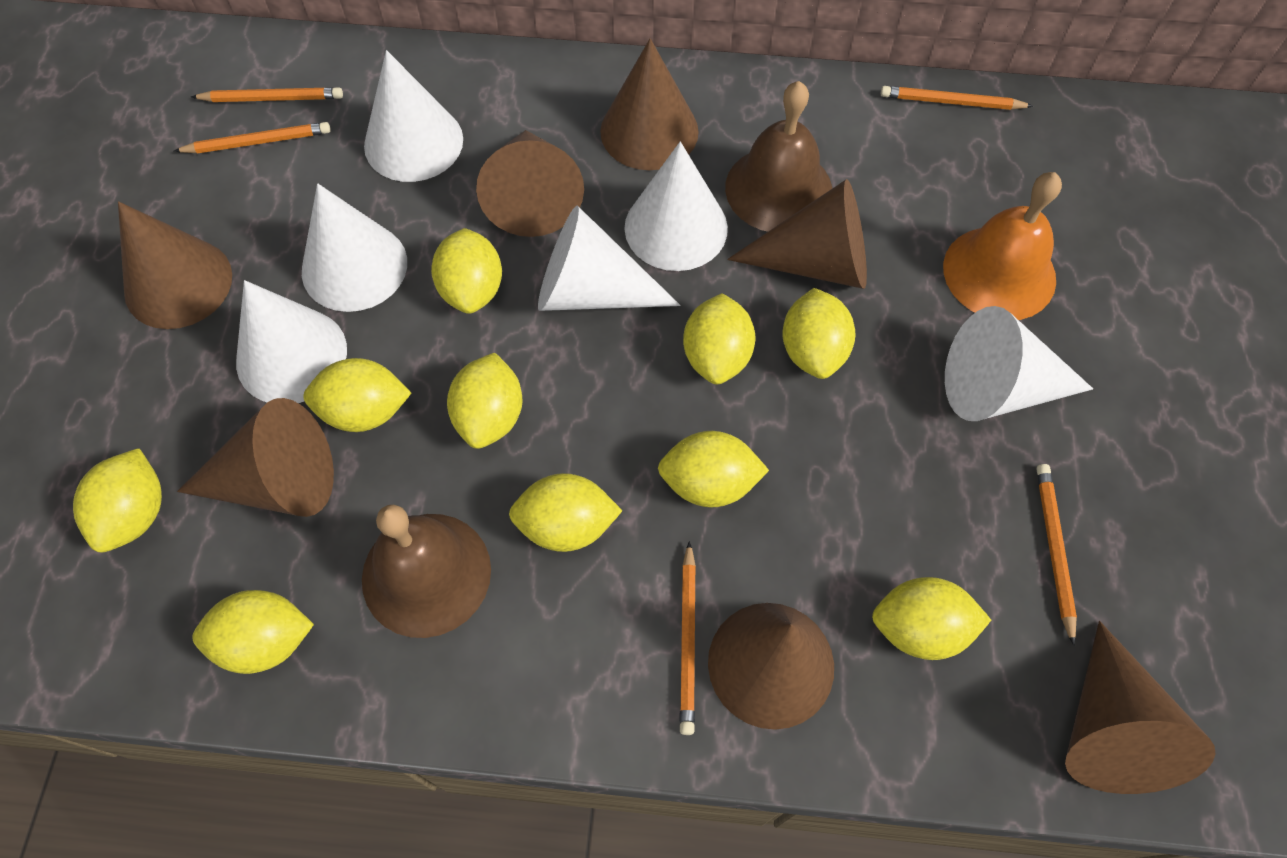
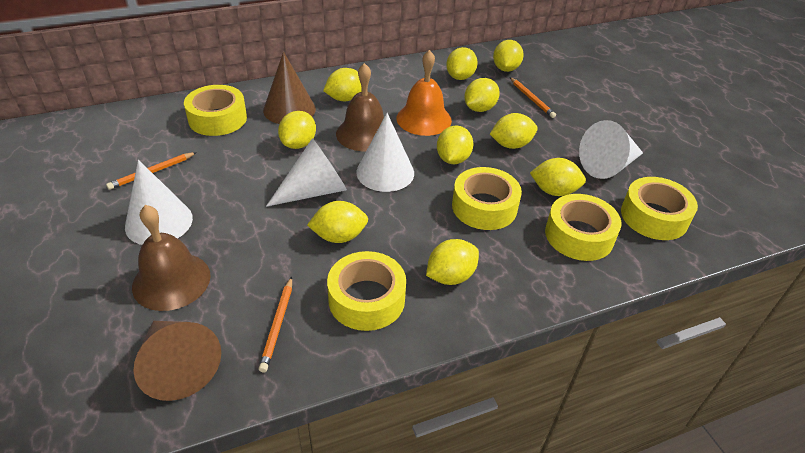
brown cone: 7 -> 2
orange pencil: 5 -> 3
white cone: 6 -> 4
yellow tape: 0 -> 5

